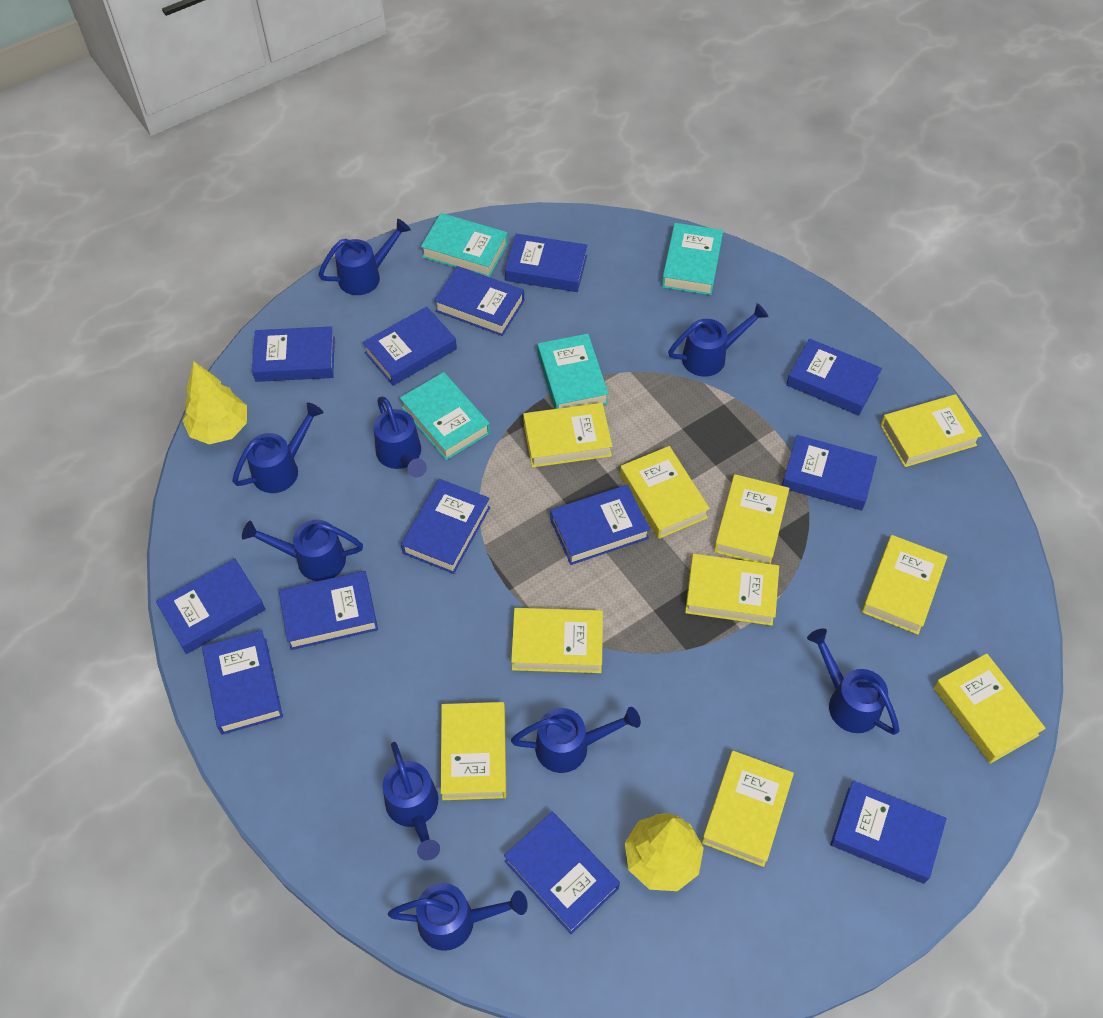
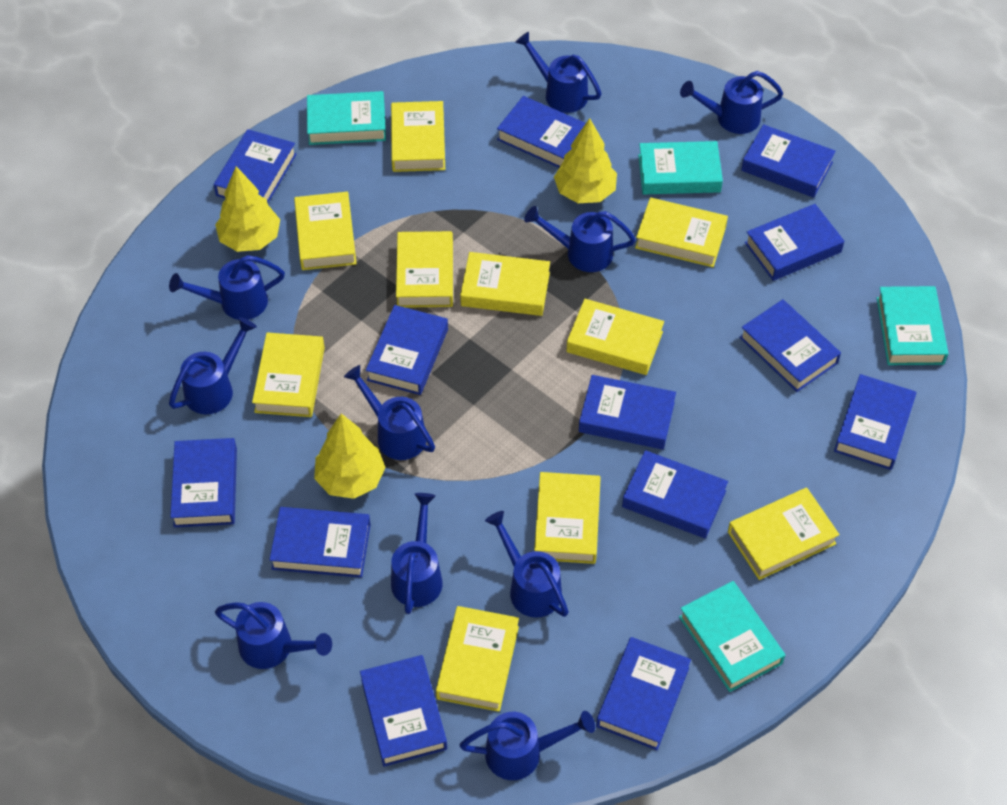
blue watering can: 9 -> 10
yellow tree: 2 -> 3

